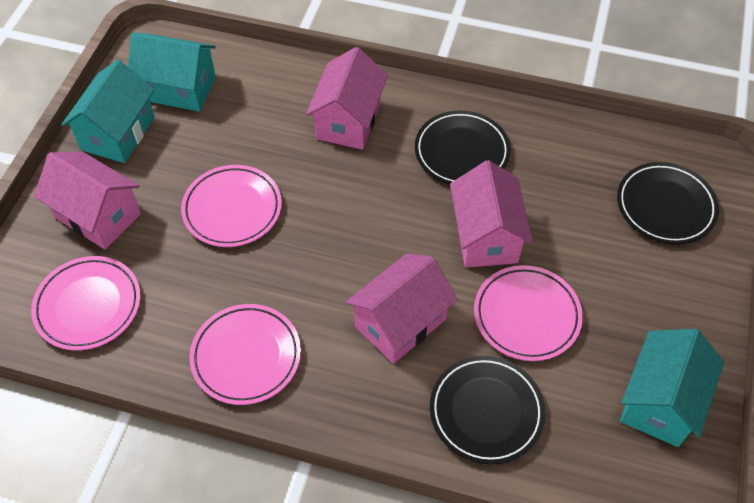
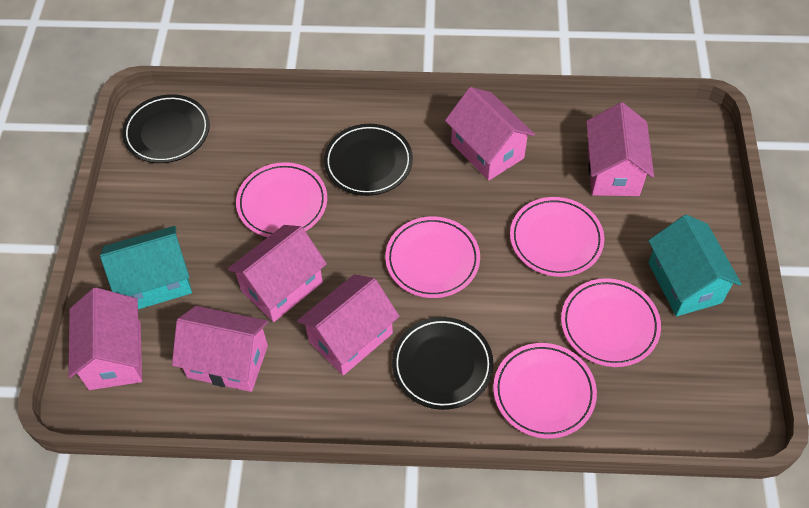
pink house: 4 -> 6
pink plate: 4 -> 5
turquoise house: 3 -> 2

